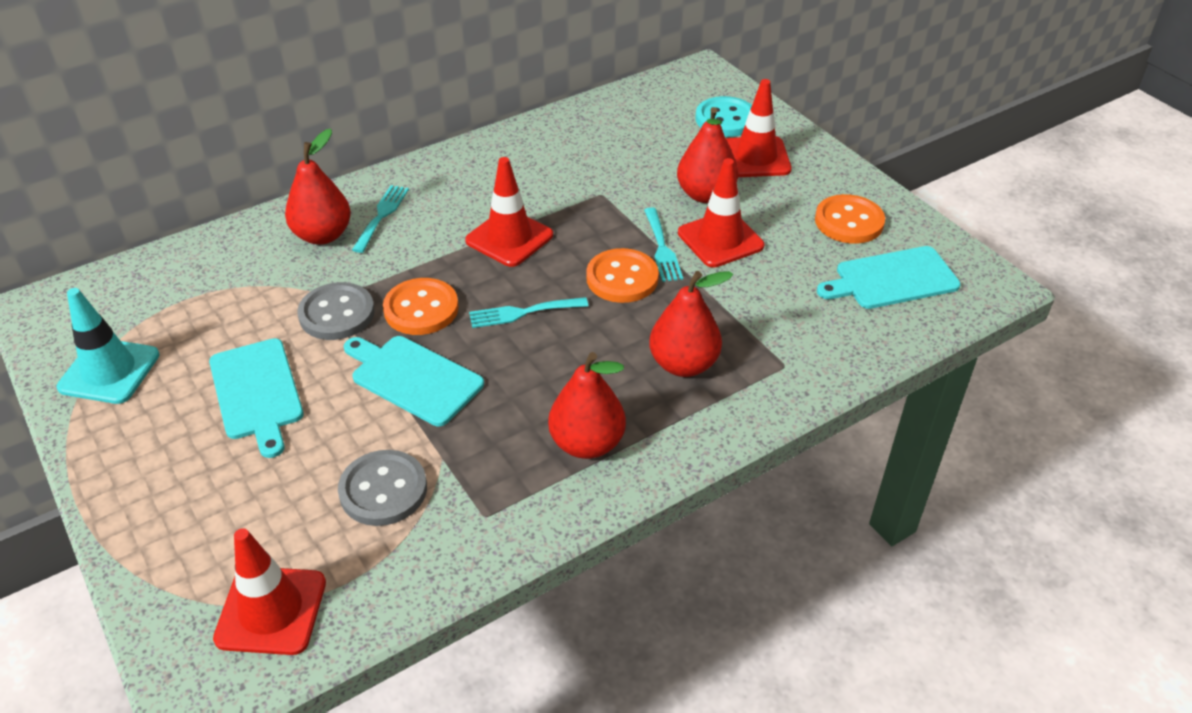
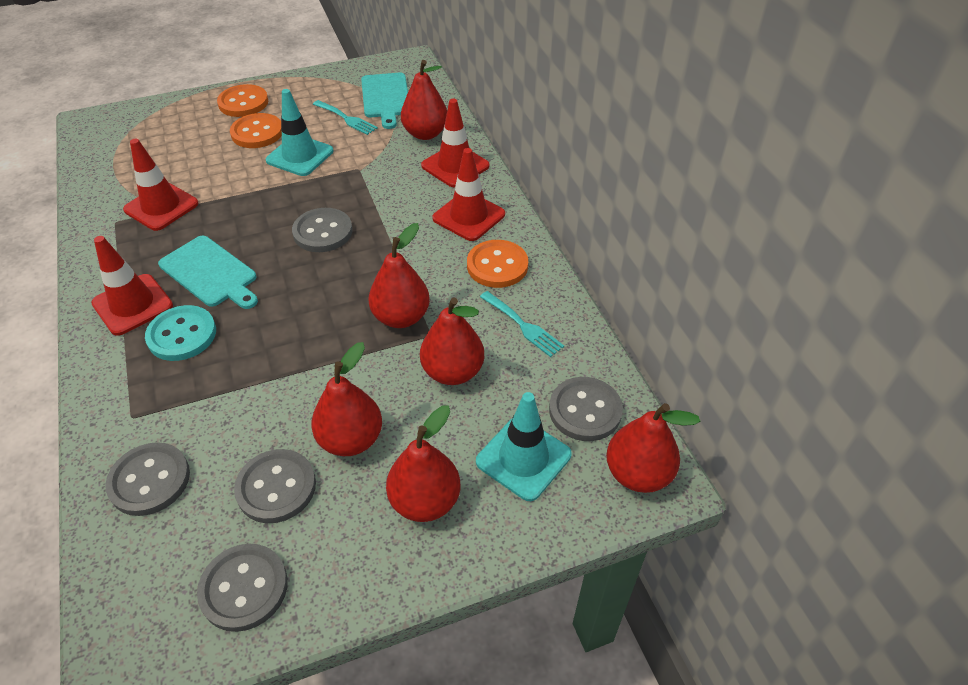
grey button: 2 -> 5
red pear: 4 -> 6
turquoise cutting board: 3 -> 2
turquoise fork: 3 -> 2
turquoise traffic cone: 1 -> 2

